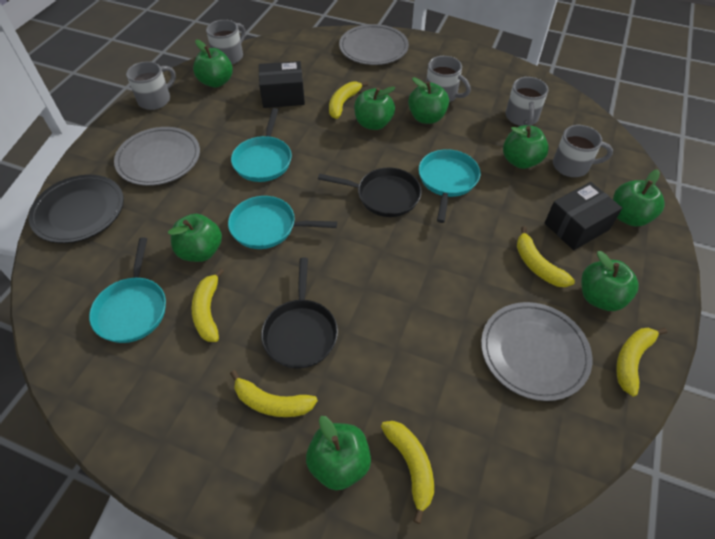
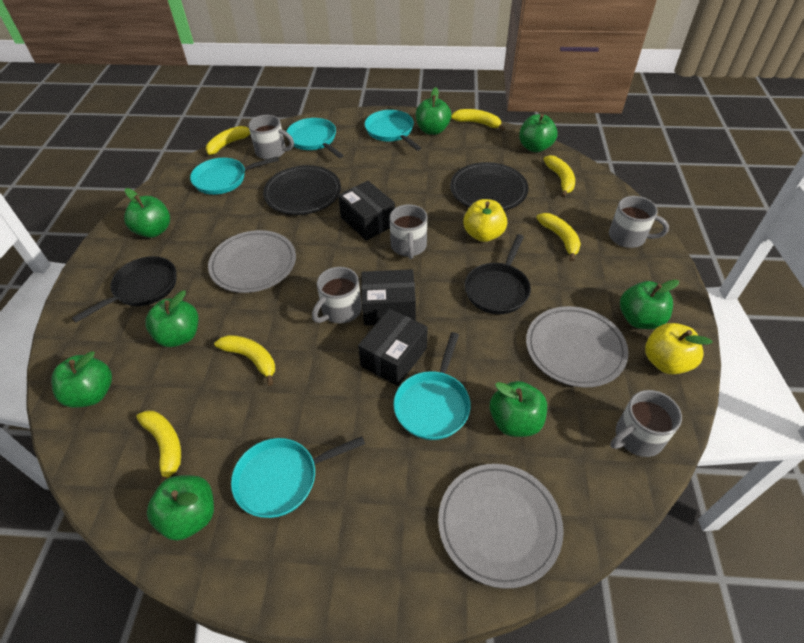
black box: 2 -> 3
black plate: 1 -> 2
turquoise pan: 4 -> 5
yellow apple: 0 -> 2

